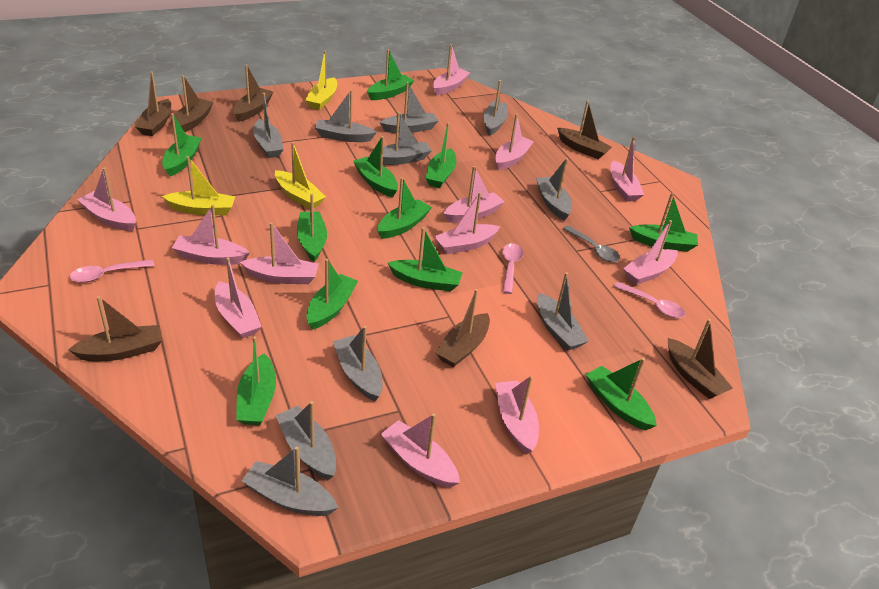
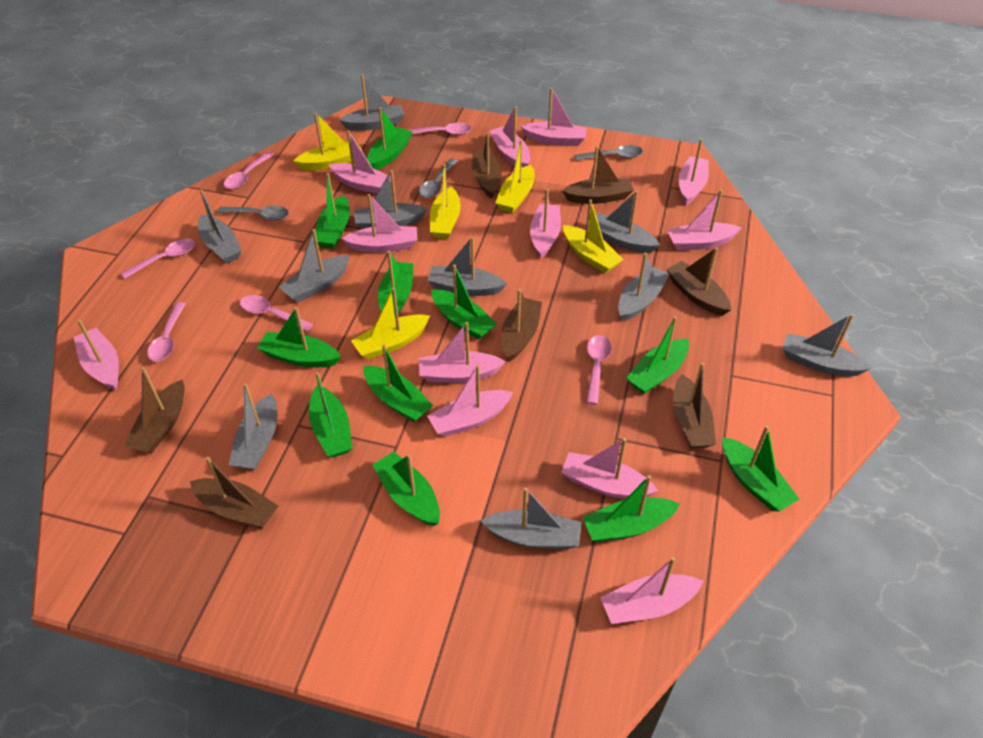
grey spoon: 1 -> 3
pink spoon: 3 -> 6
yellow boat: 3 -> 5

